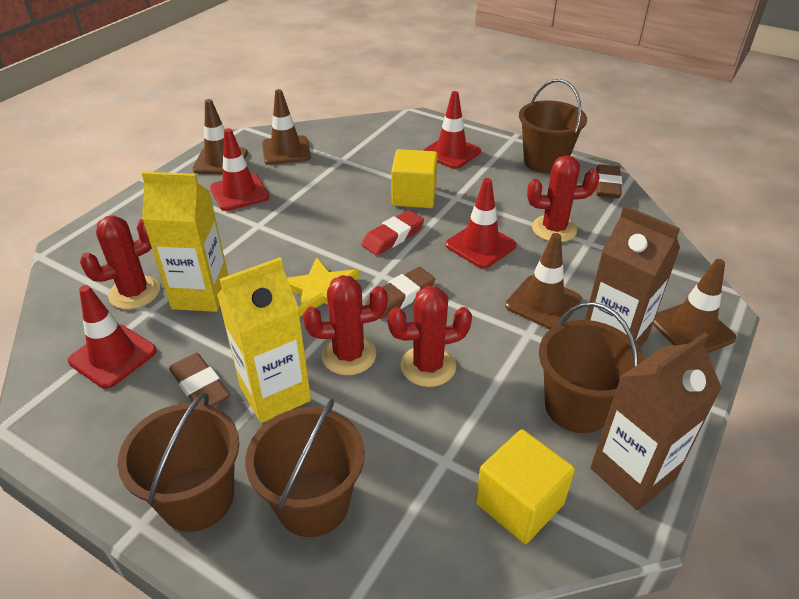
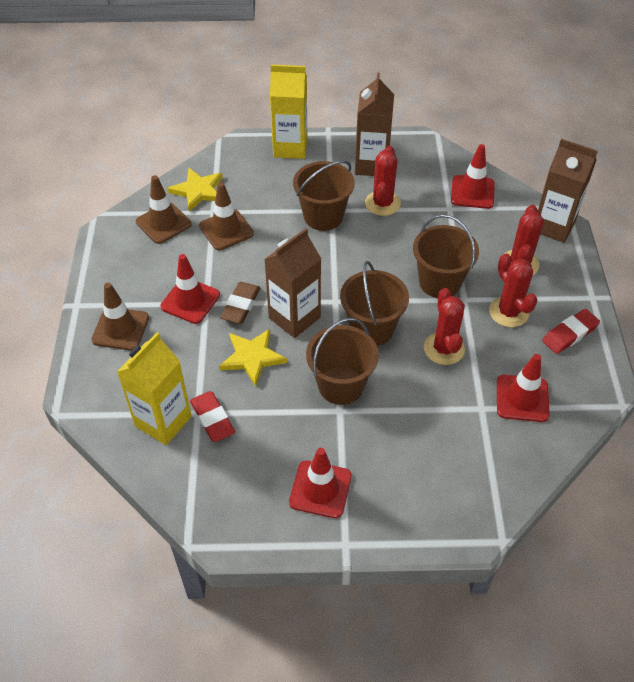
brown carton: 2 -> 3
brown eraser: 3 -> 1
brown traffic cone: 4 -> 3
red eraser: 1 -> 2
yellow cube: 2 -> 0
yellow star: 1 -> 2

